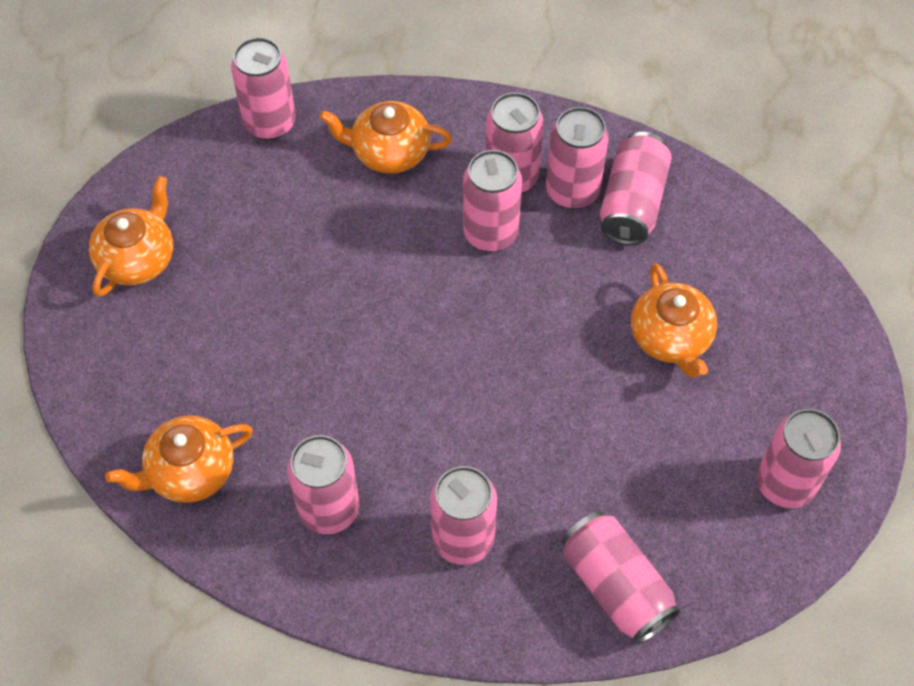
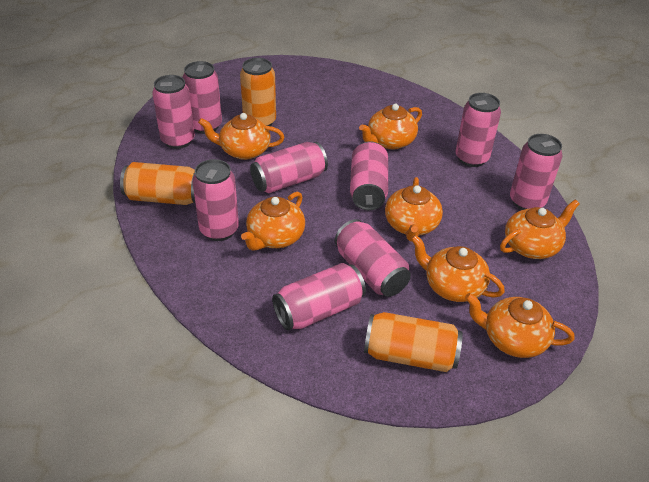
orange can: 0 -> 3
orange teapot: 4 -> 7

